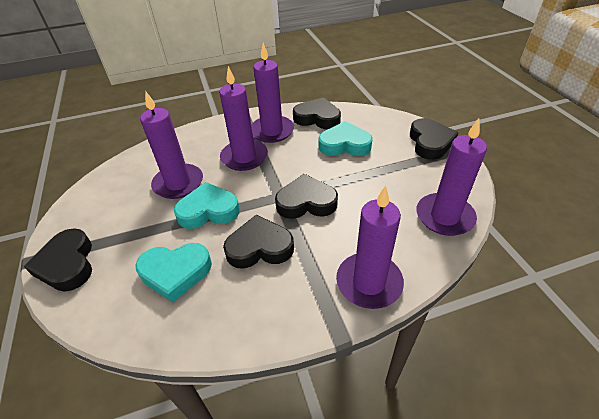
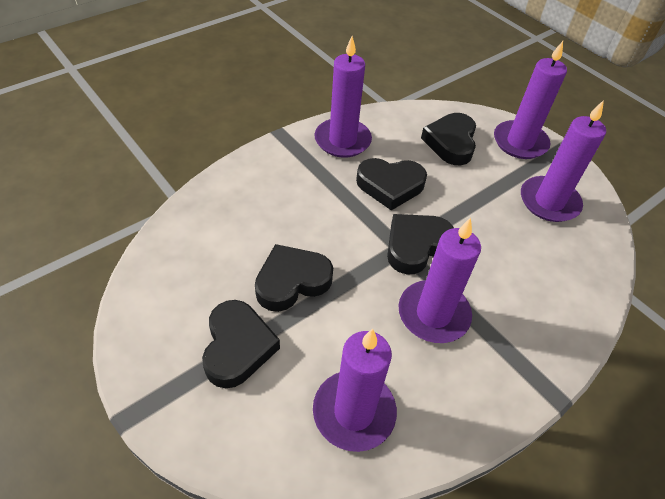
turquoise heart: 3 -> 0

